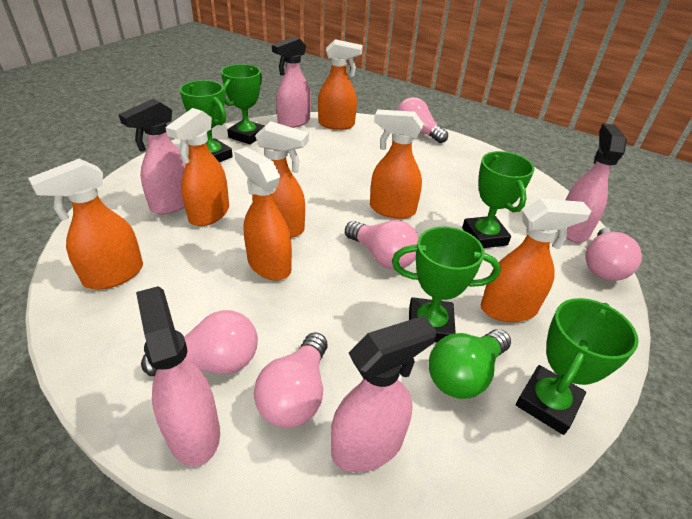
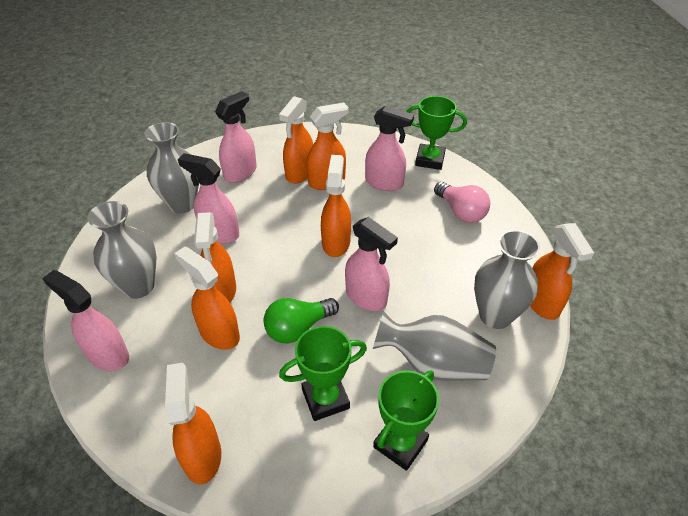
green trophy: 5 -> 3
grey vase: 0 -> 4
pink light bulb: 5 -> 1

